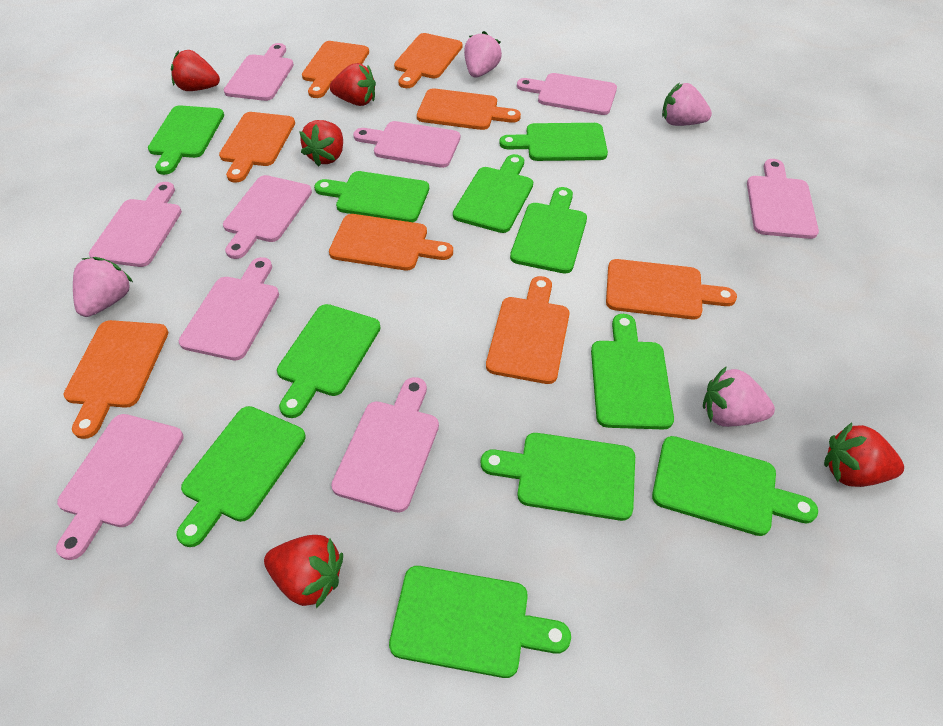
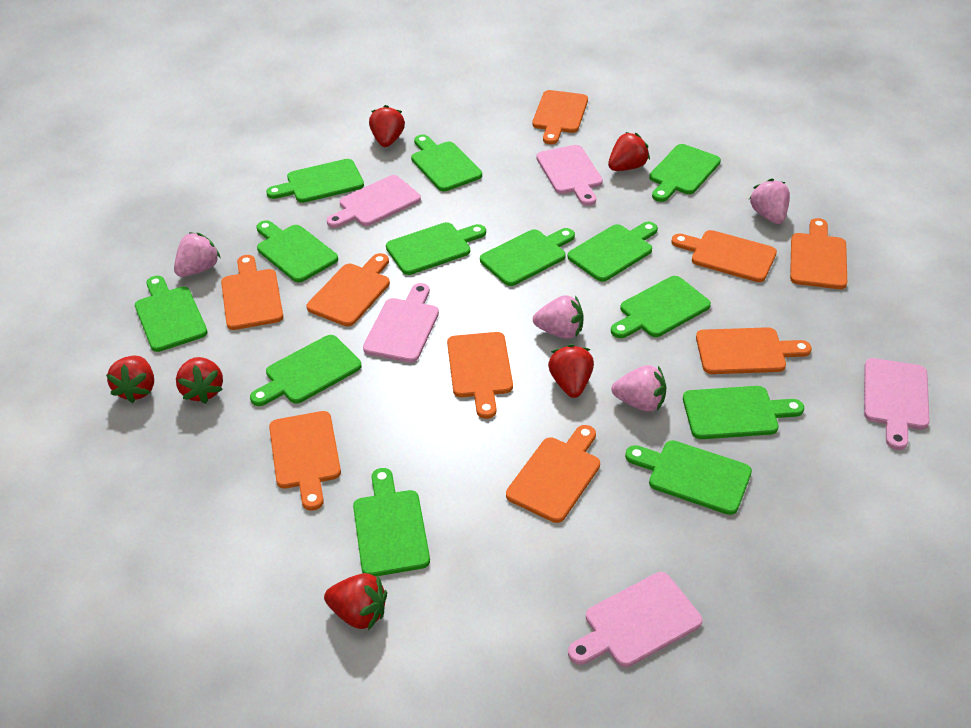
green cutting board: 11 -> 13
orange cutting board: 8 -> 9
pink cutting board: 9 -> 5
red strawberry: 5 -> 6

